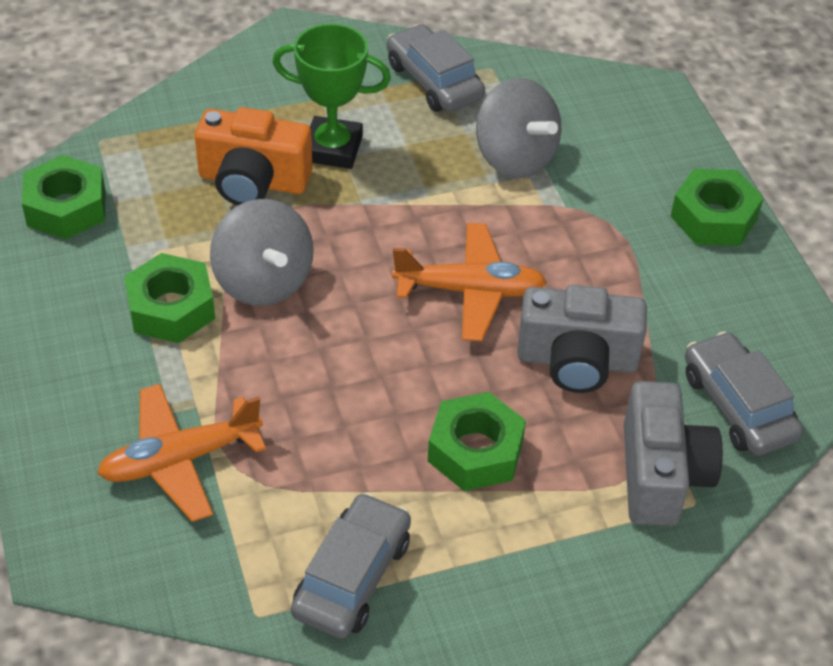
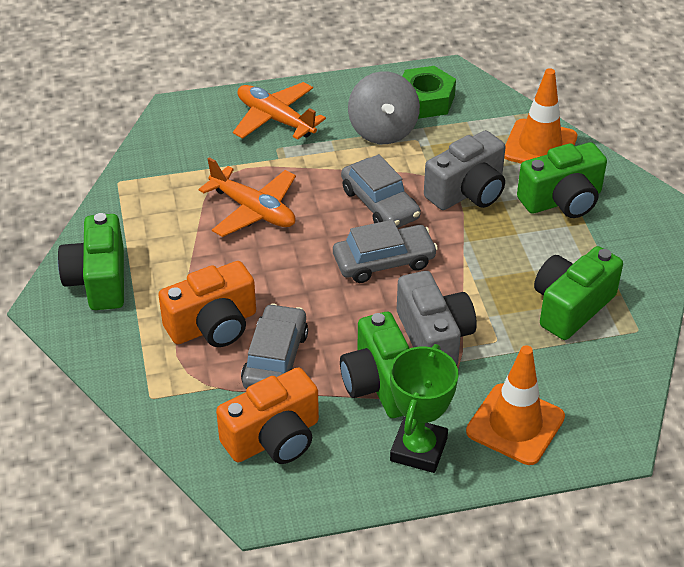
green camera: 0 -> 4
green nut: 4 -> 1
grey spinning top: 2 -> 1
orange camera: 1 -> 2
orange traffic cone: 0 -> 2

